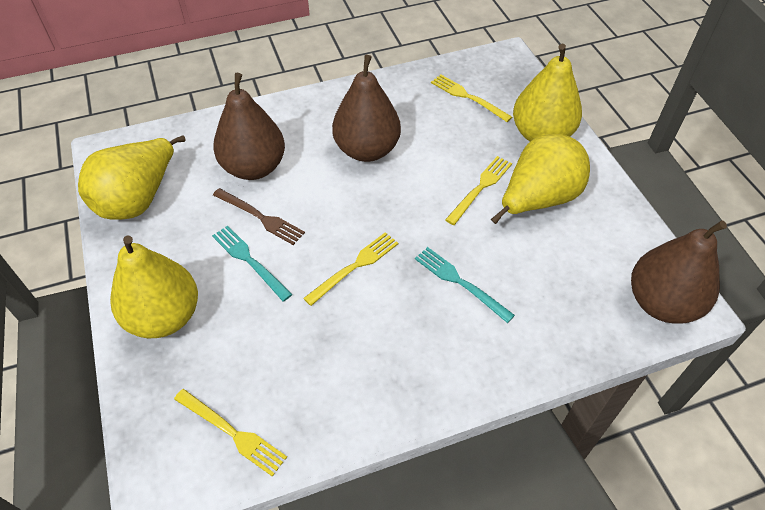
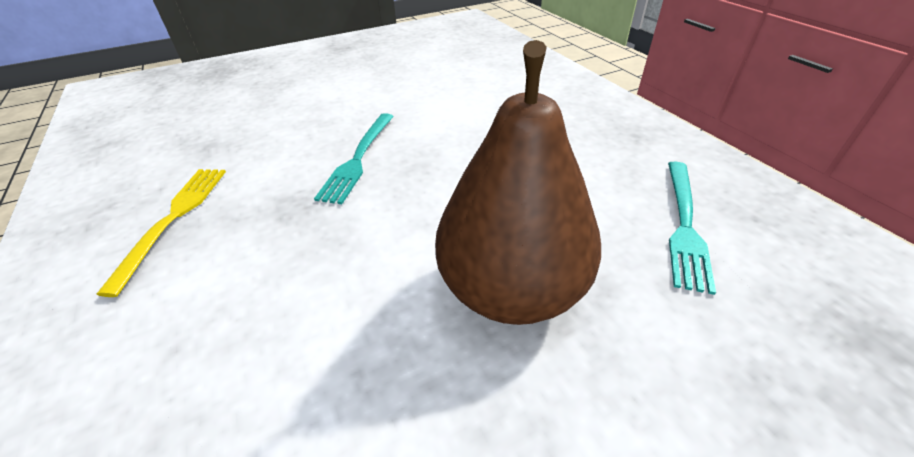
brown fork: 1 -> 0
brown pear: 3 -> 1
yellow fork: 4 -> 1
yellow pear: 4 -> 0

